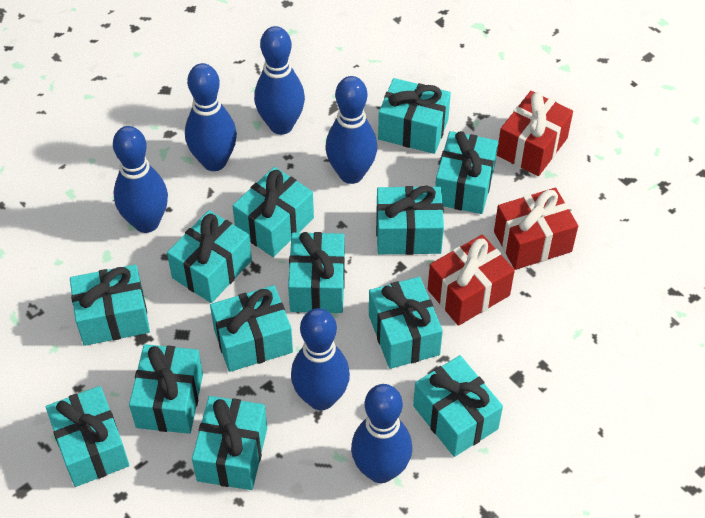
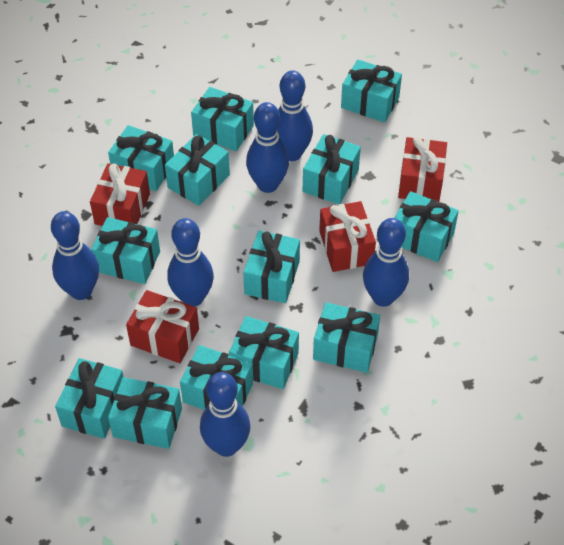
red gift: 3 -> 4

